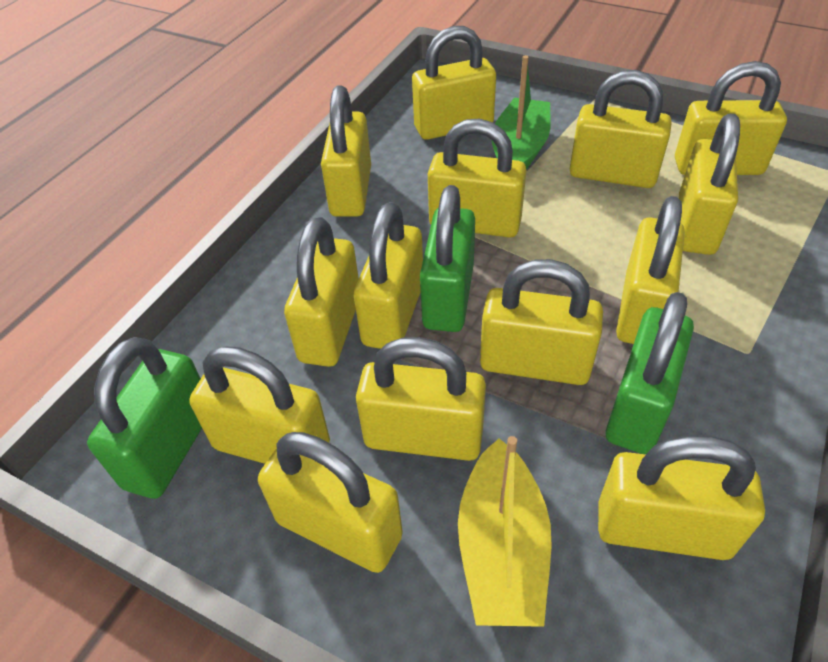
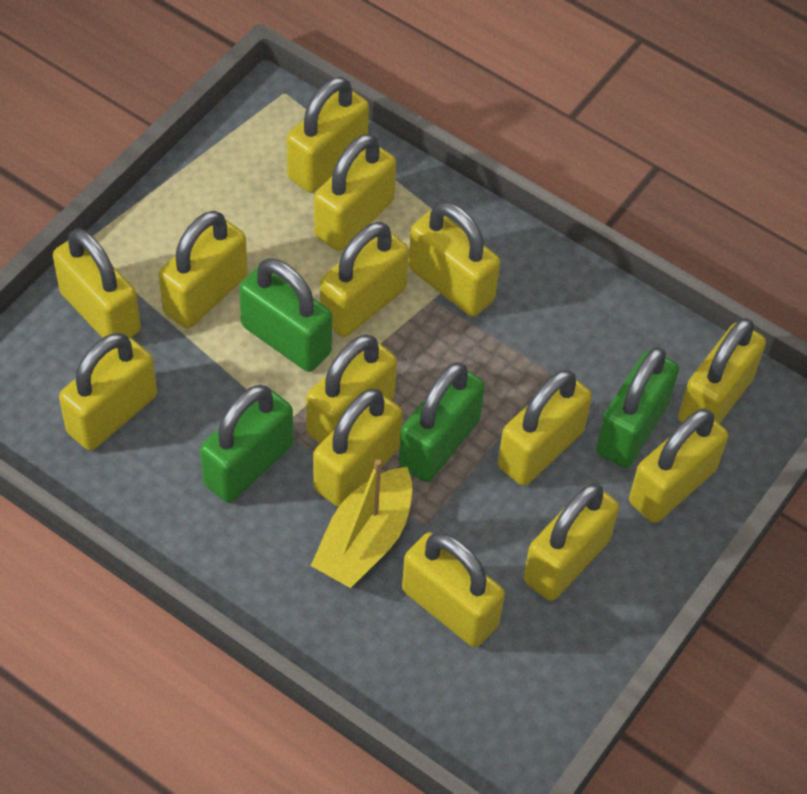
green boat: 1 -> 0
green padlock: 3 -> 4

